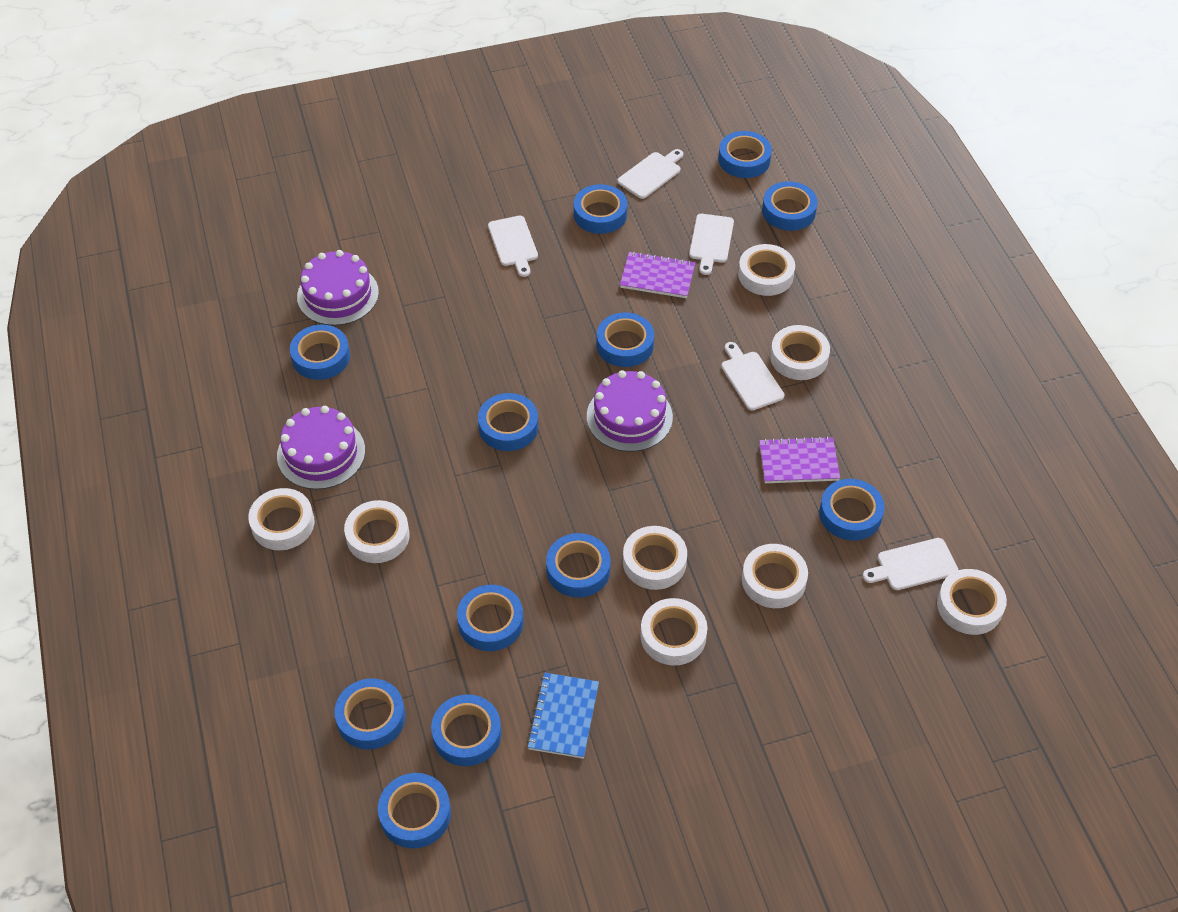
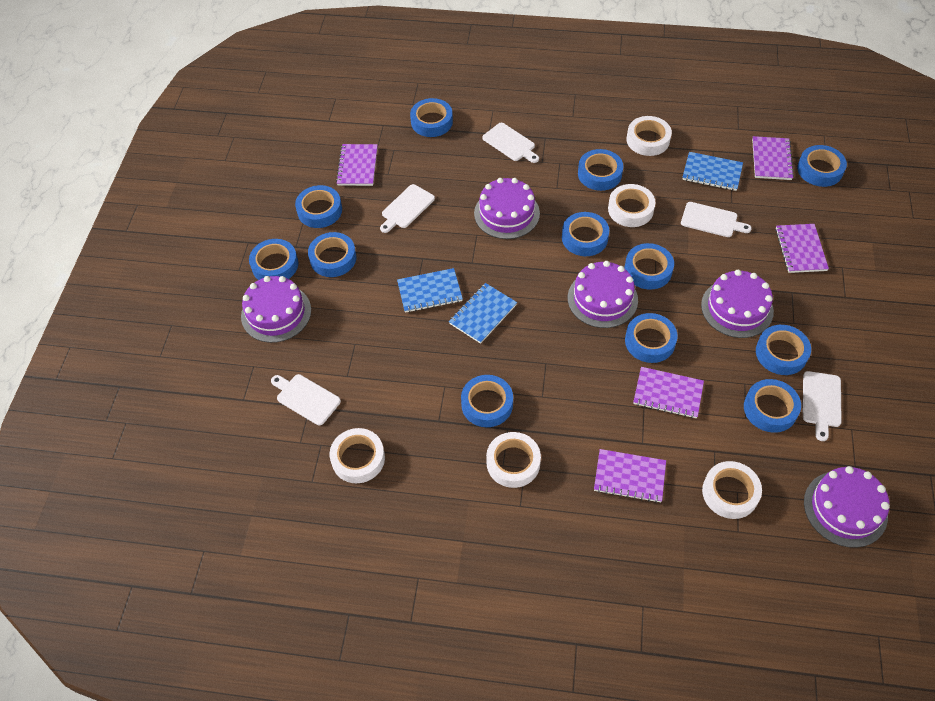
blue notebook: 1 -> 3
purple cake: 3 -> 5
purple notebook: 2 -> 5
white tape: 8 -> 5

